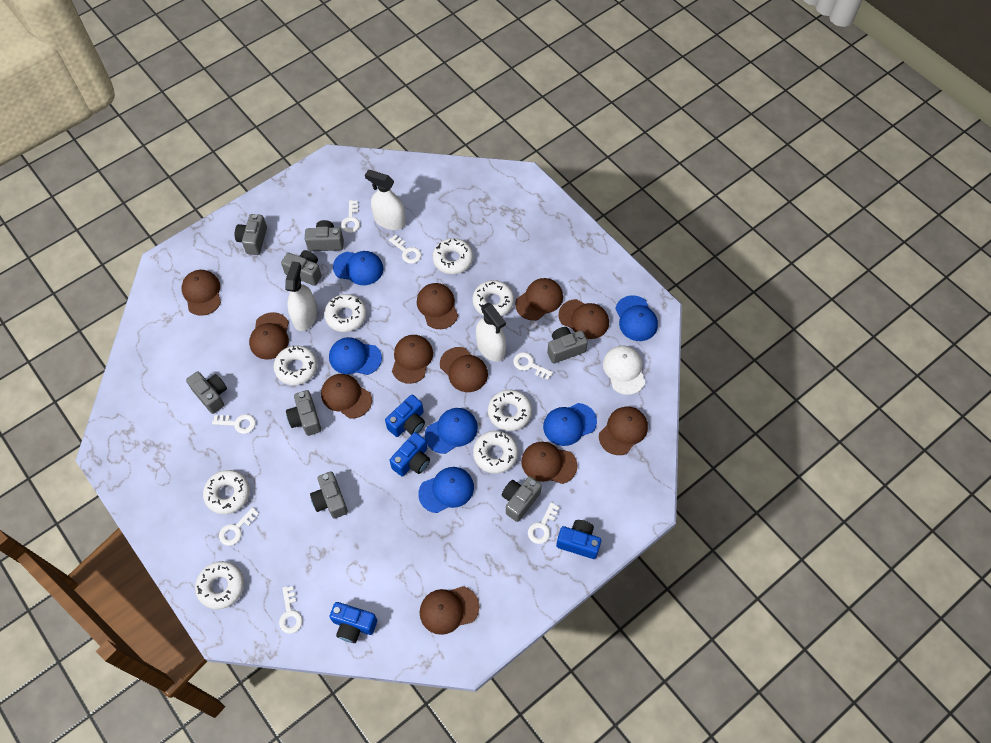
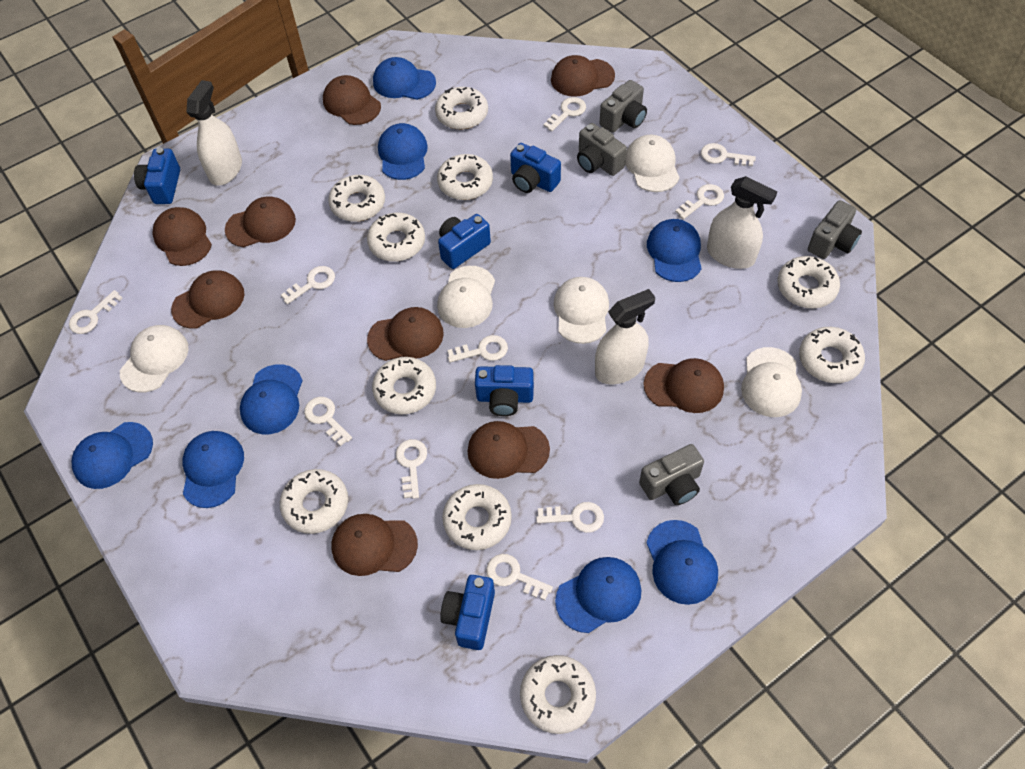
blue camera: 4 -> 5
blue cap: 6 -> 8
brown cap: 11 -> 9
grey camera: 8 -> 4
white cap: 1 -> 5
white donut: 8 -> 10
white key: 7 -> 10

